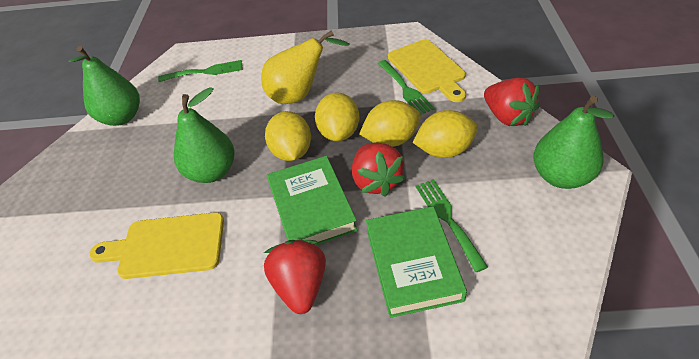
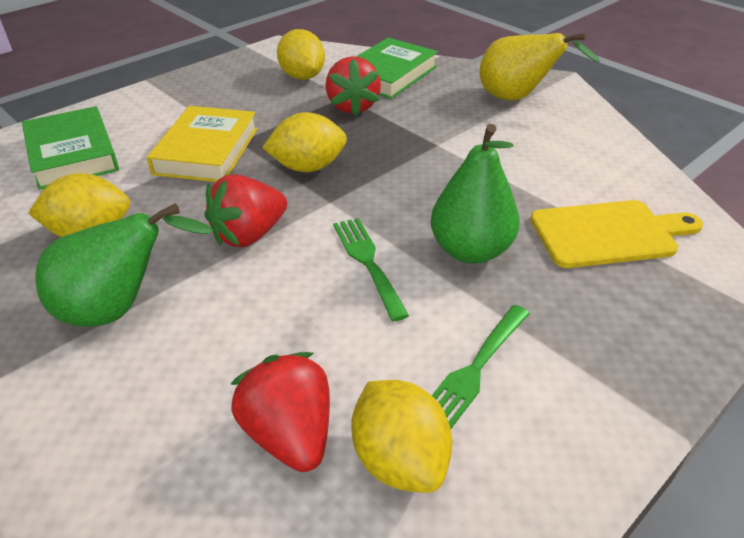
green fork: 3 -> 2
green pear: 3 -> 2
yellow book: 0 -> 1
yellow cutting board: 2 -> 1

